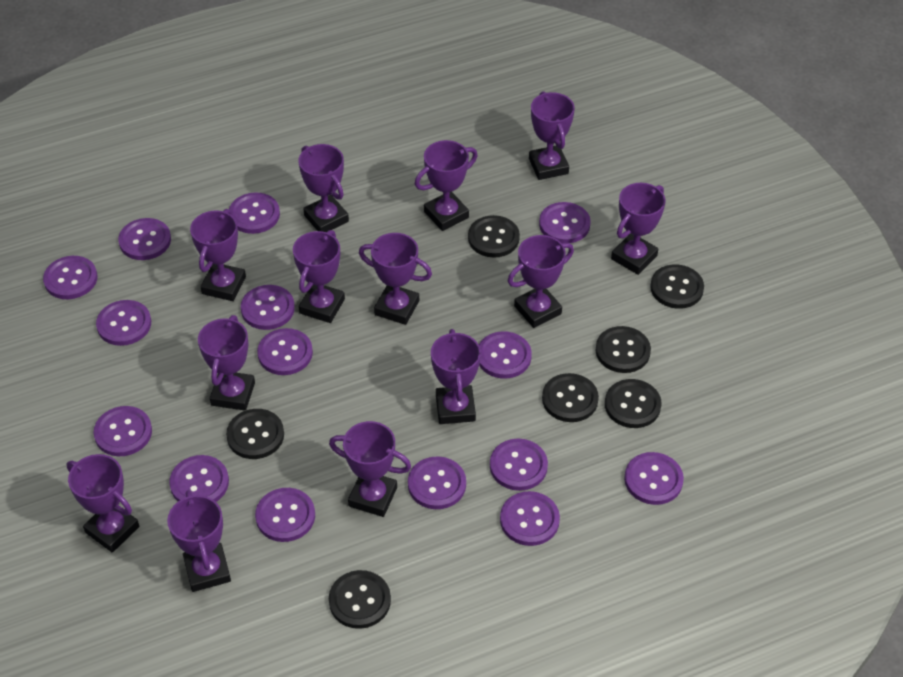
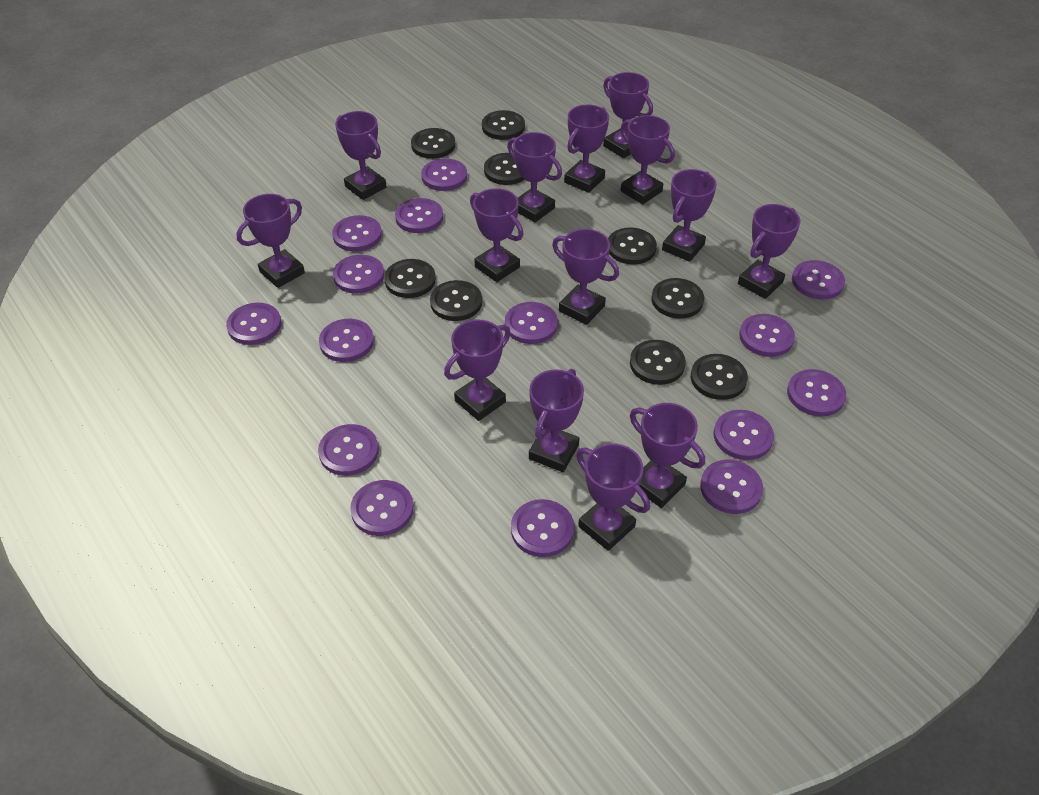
black button: 7 -> 9
purple trophy: 13 -> 14

